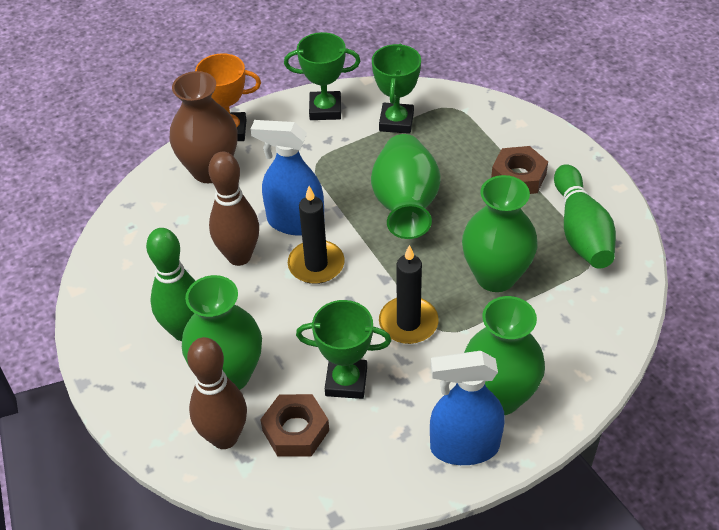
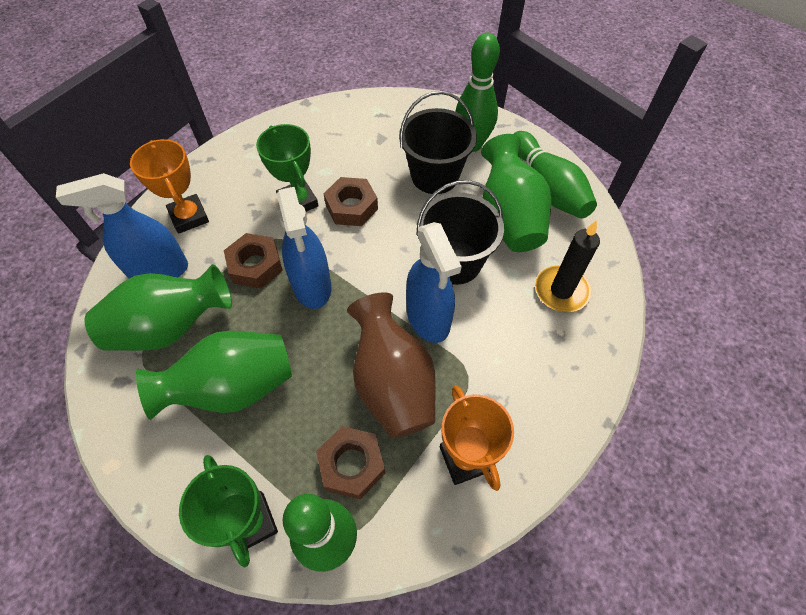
black bucket: 0 -> 2
black candle: 2 -> 1
blue spray bottle: 2 -> 3
brown bowling pin: 2 -> 0
brown nut: 2 -> 3
green bowling pin: 2 -> 3
green trophy: 3 -> 2
green vase: 4 -> 3
orange trophy: 1 -> 2

